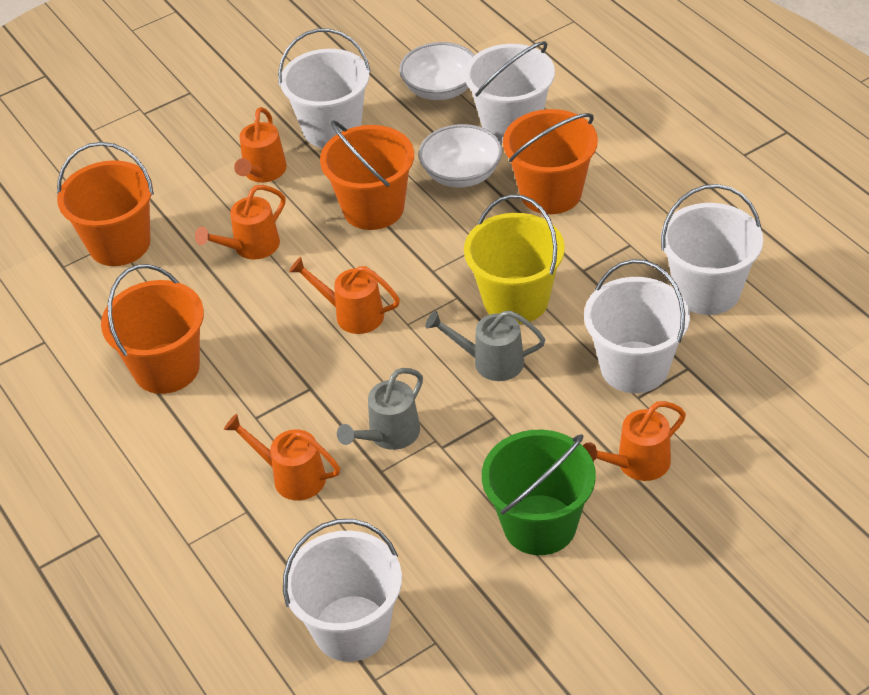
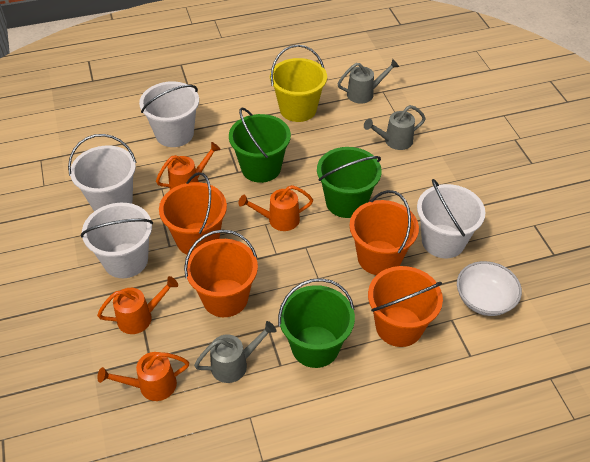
green bucket: 1 -> 3
grey watering can: 2 -> 3
orange watering can: 5 -> 4
white bowl: 2 -> 1
white bucket: 5 -> 4

